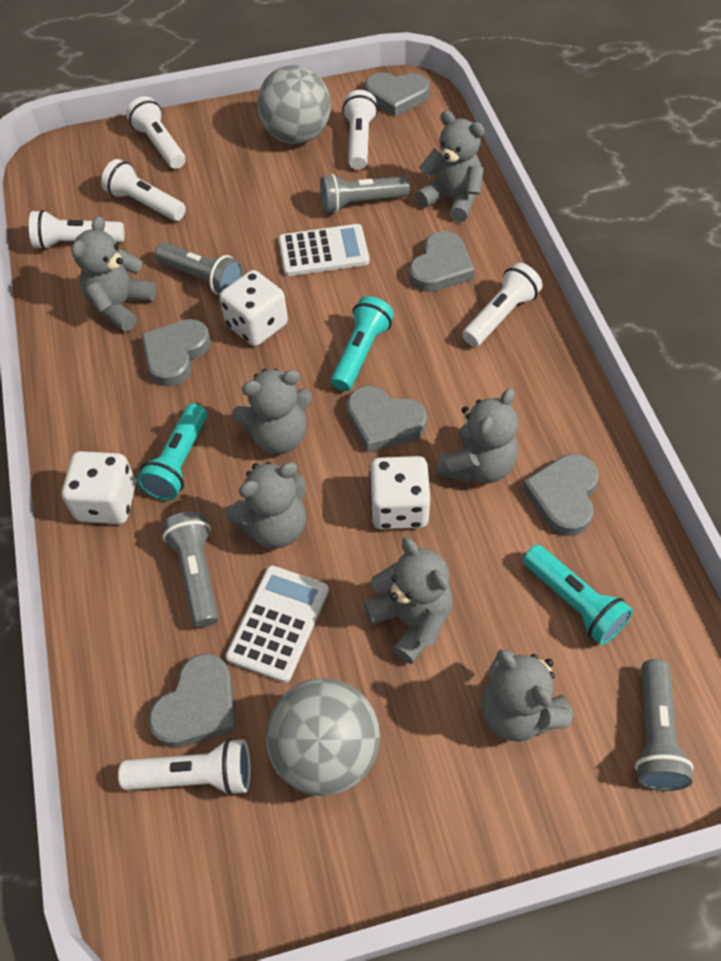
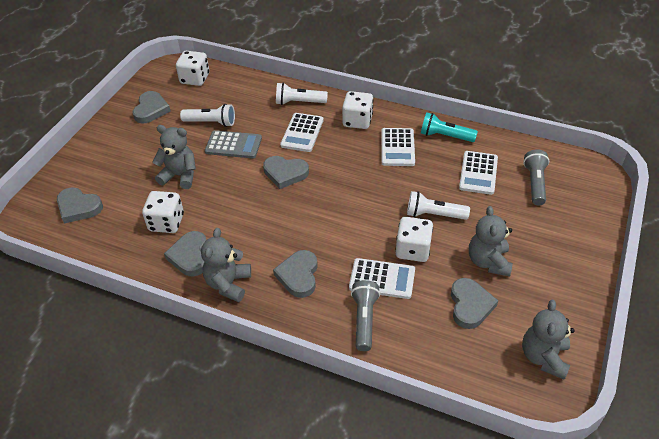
grey ball: 2 -> 0
grey calculator: 0 -> 1
grey flashlight: 4 -> 2
grey teddy bear: 7 -> 4
turquoise flashlight: 3 -> 1
white calculator: 2 -> 4
white dice: 3 -> 4
white flashlight: 6 -> 3

